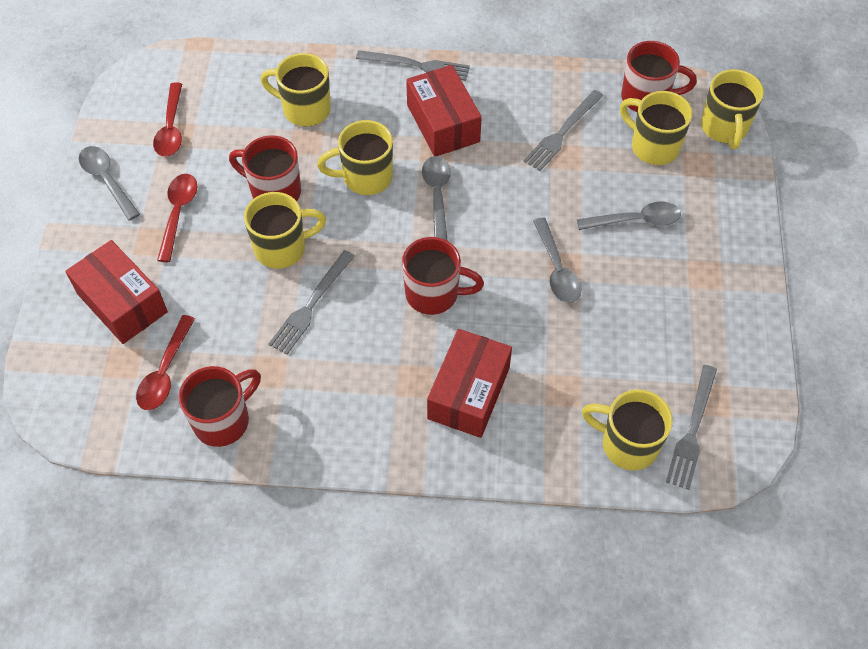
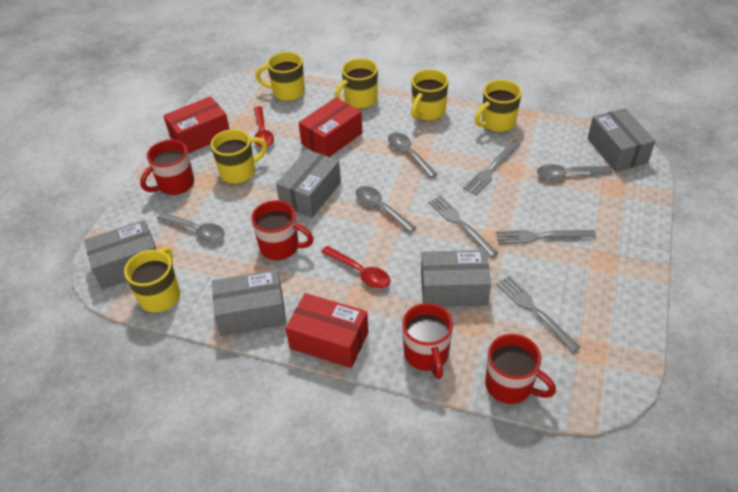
grey box: 0 -> 5
red spoon: 3 -> 2

